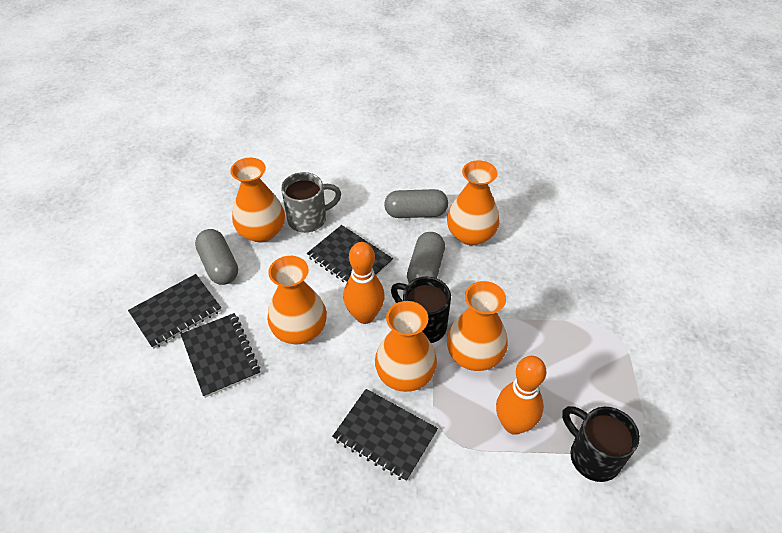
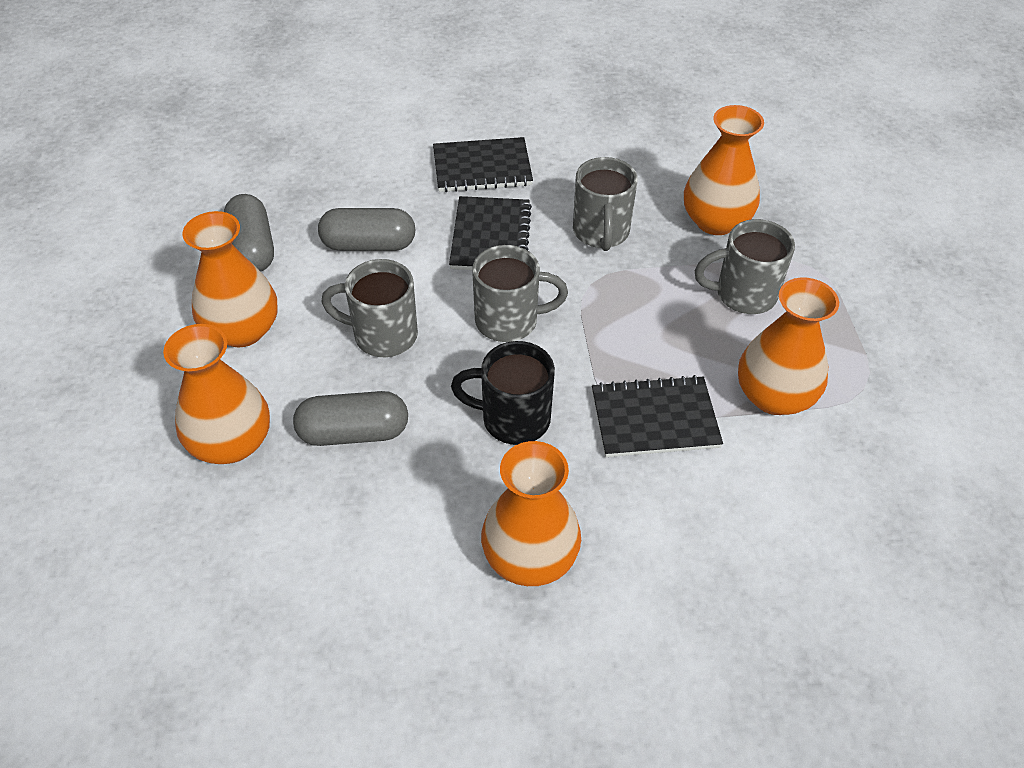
black mug: 2 -> 1
black notebook: 4 -> 3
grey mug: 1 -> 4
orange bowling pin: 2 -> 0

